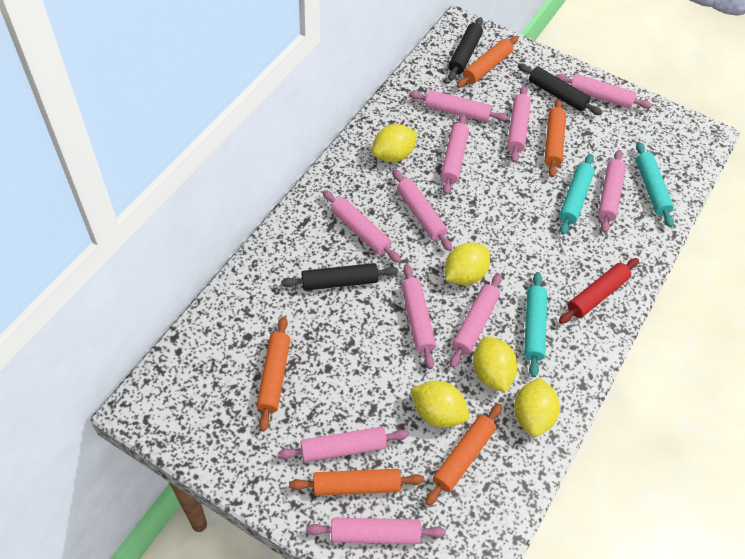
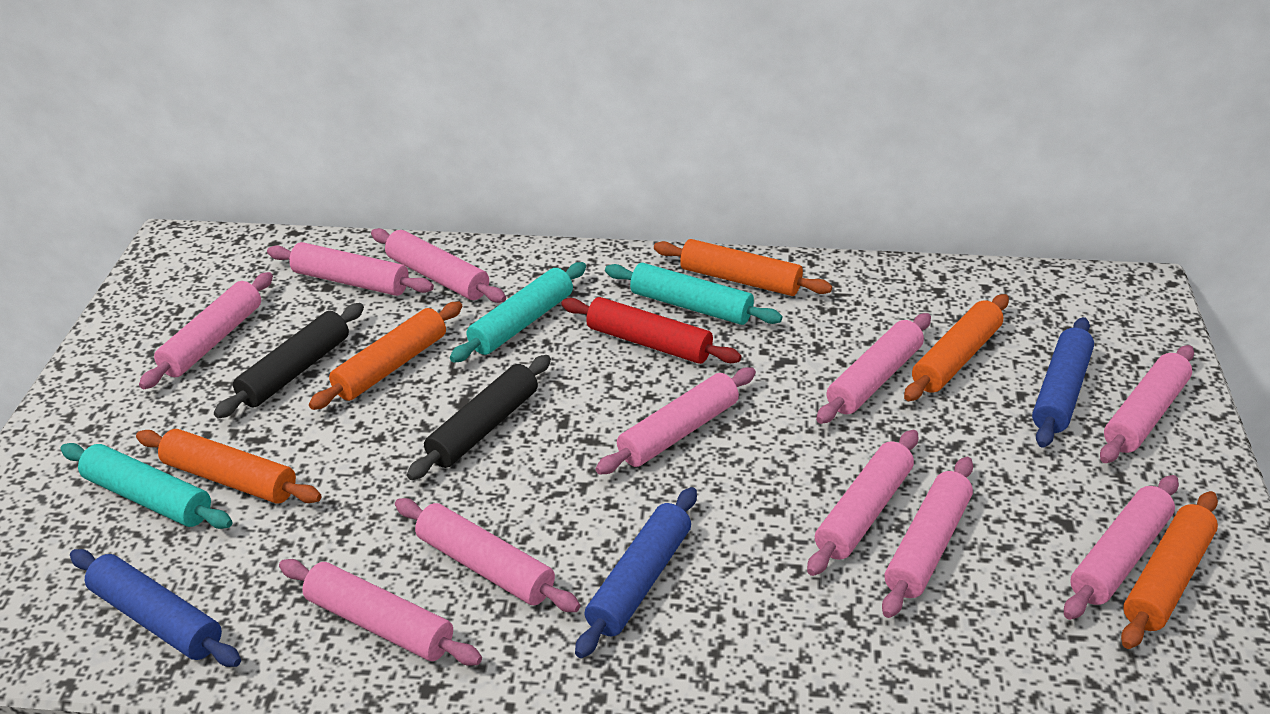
black rolling pin: 3 -> 2
blue rolling pin: 0 -> 3
yellow lemon: 5 -> 0

